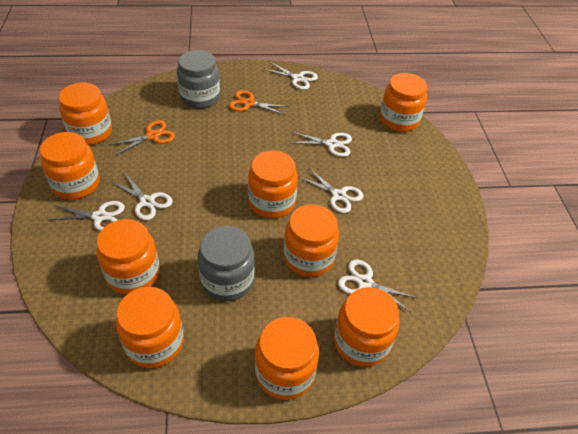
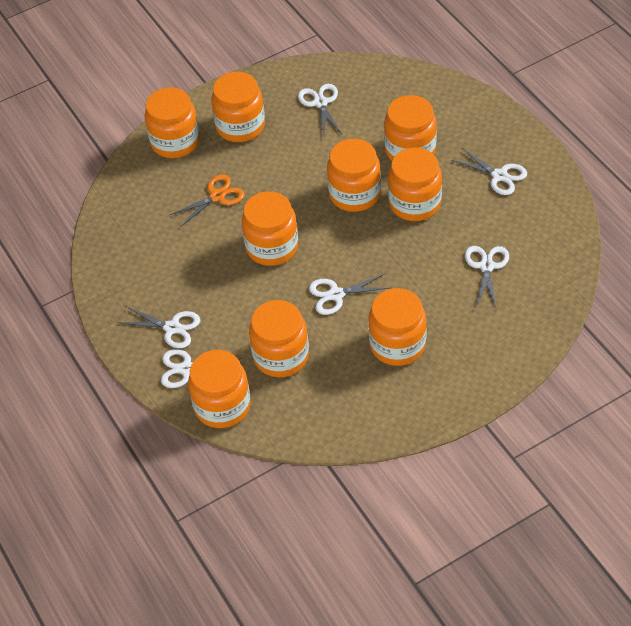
grey jar: 2 -> 0
orange scissors: 2 -> 1

